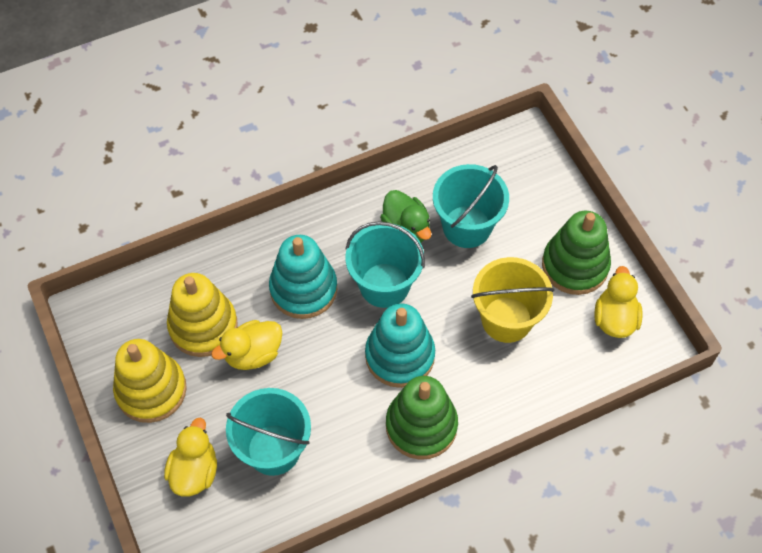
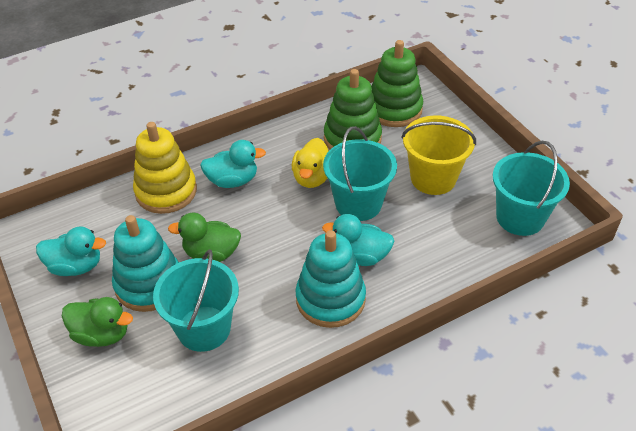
green duck: 1 -> 2
turquoise duck: 0 -> 3
yellow duck: 3 -> 1
yellow stacking toy: 2 -> 1

